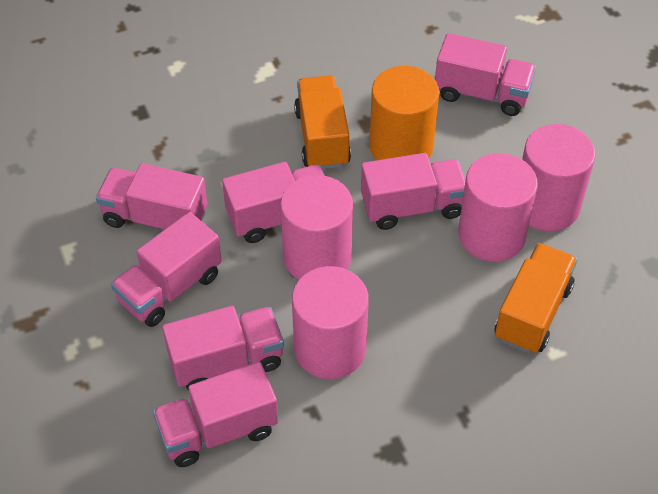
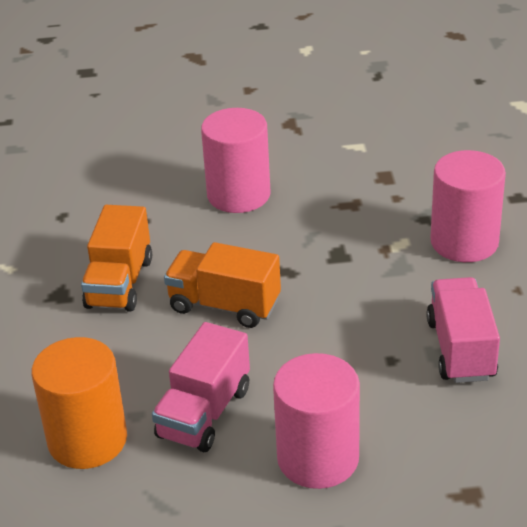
pink cylinder: 4 -> 3
pink truck: 7 -> 2

